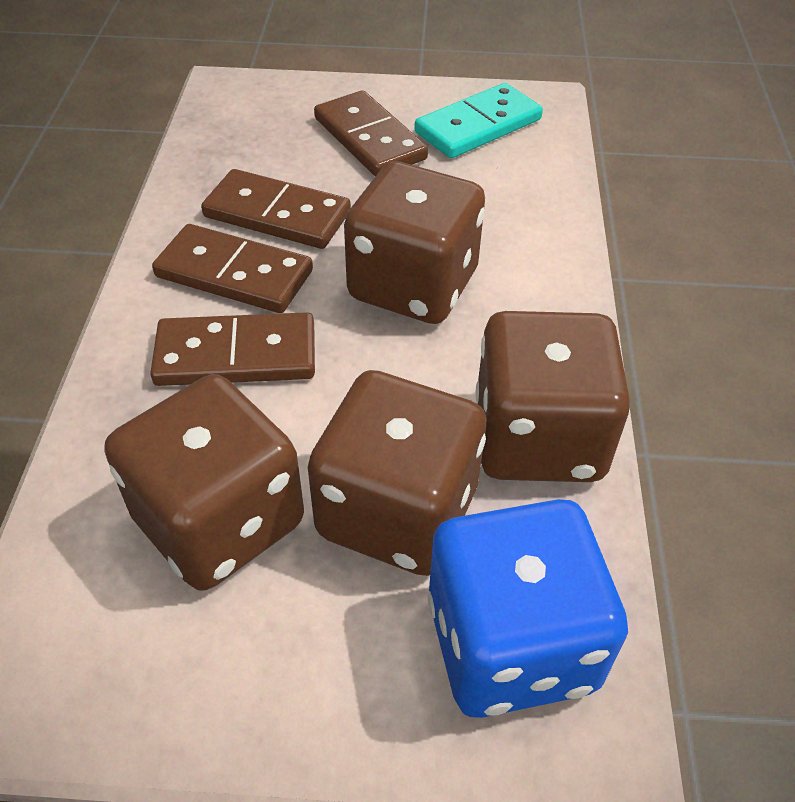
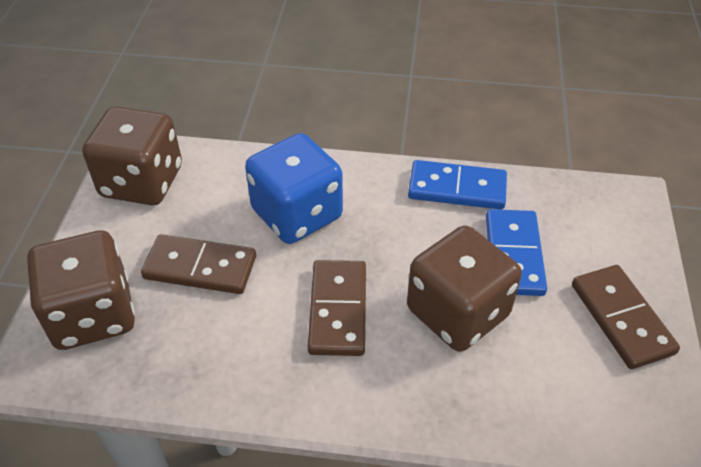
blue domino: 0 -> 2
brown dice: 4 -> 3
brown domino: 4 -> 3
turquoise domino: 1 -> 0

